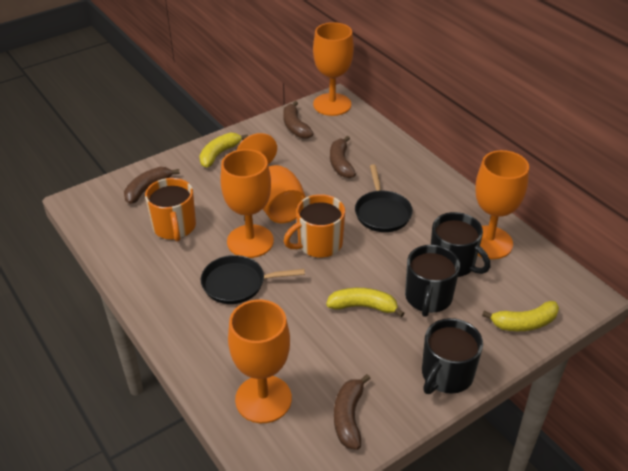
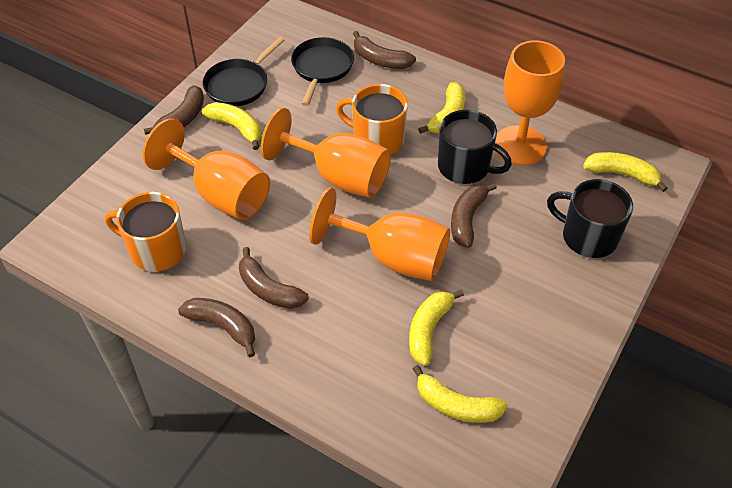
black mug: 3 -> 2
brown banana: 4 -> 5
orange goblet: 5 -> 4
yellow banana: 3 -> 5

